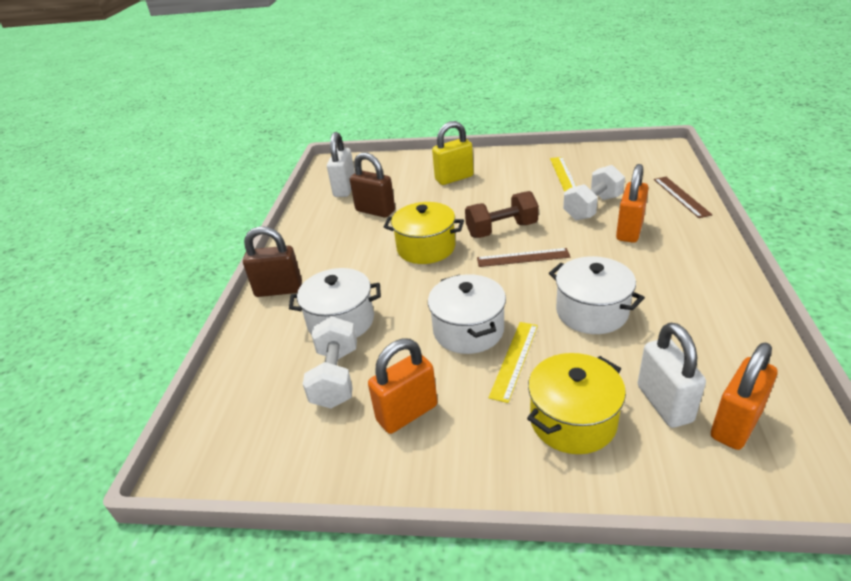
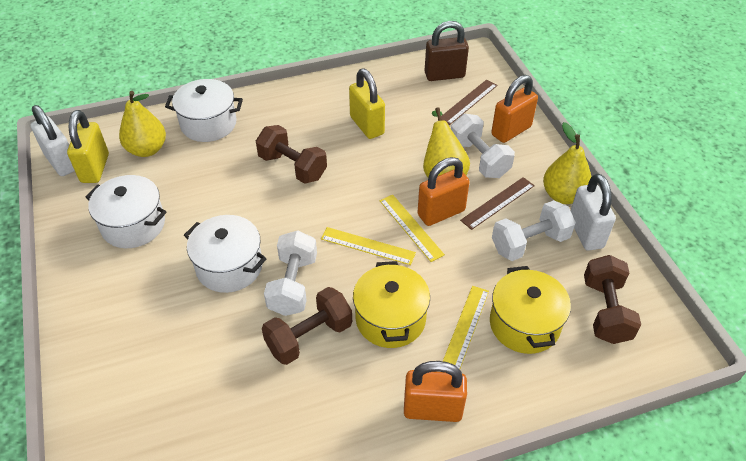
brown dumbbell: 1 -> 3
brown padlock: 2 -> 1
white dumbbell: 2 -> 3
yellow padlock: 1 -> 2
yellow pear: 0 -> 3
yellow ruler: 2 -> 3

